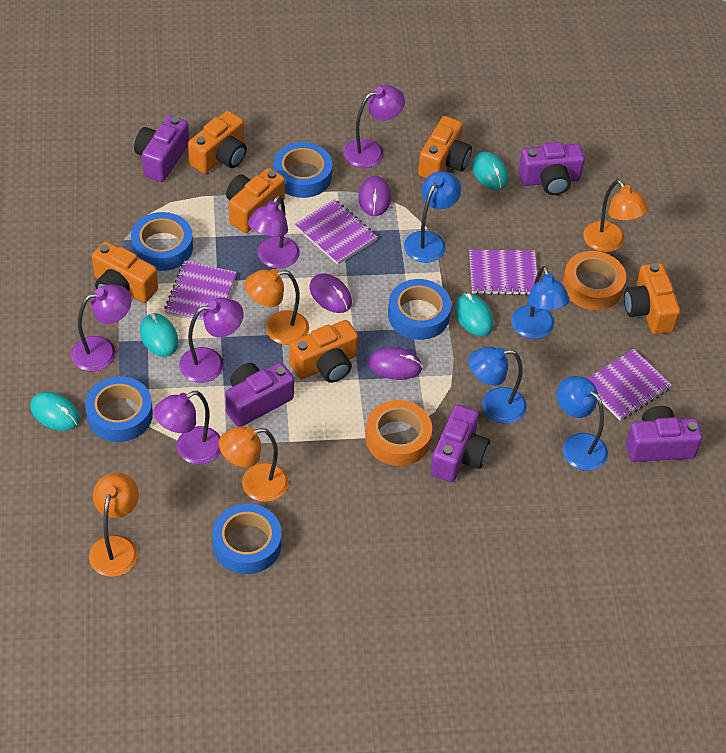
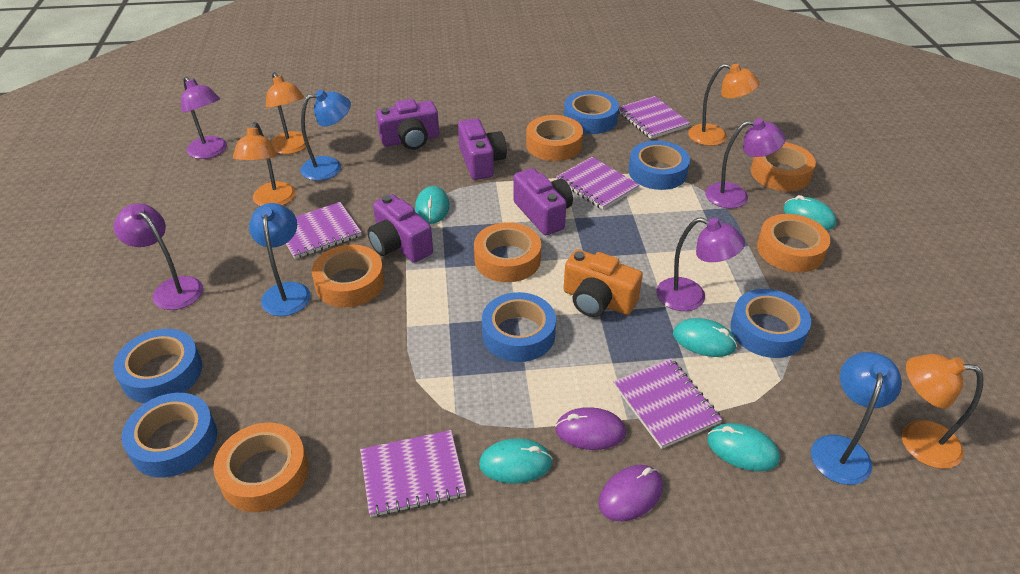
blue lamp: 4 -> 3
blue tape: 5 -> 6
orange camera: 6 -> 1
orange tape: 2 -> 6
purple camera: 5 -> 4
purple lamp: 5 -> 4
purple mouse: 3 -> 2
purple notebook: 4 -> 5
turquoise mouse: 4 -> 5

